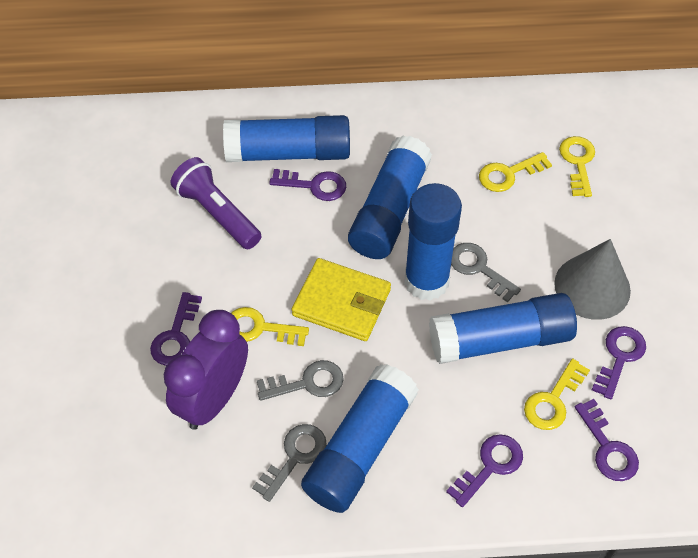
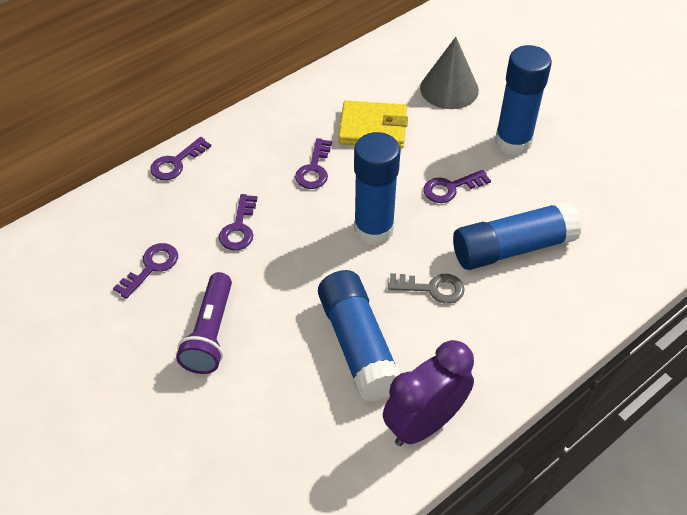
blue glue stick: 5 -> 4
grey key: 3 -> 1
yellow key: 4 -> 0

